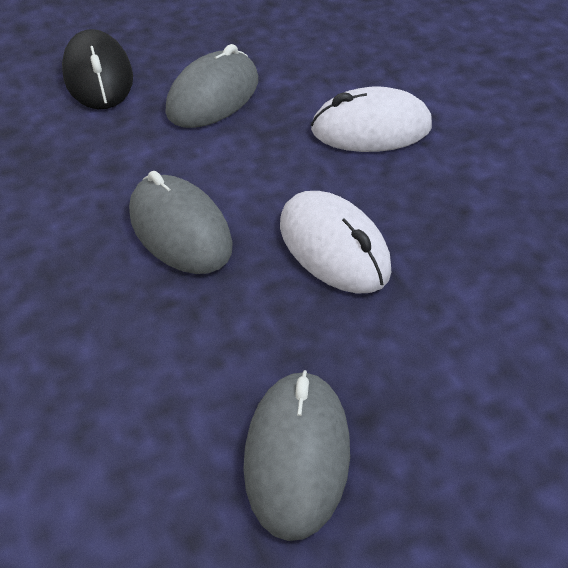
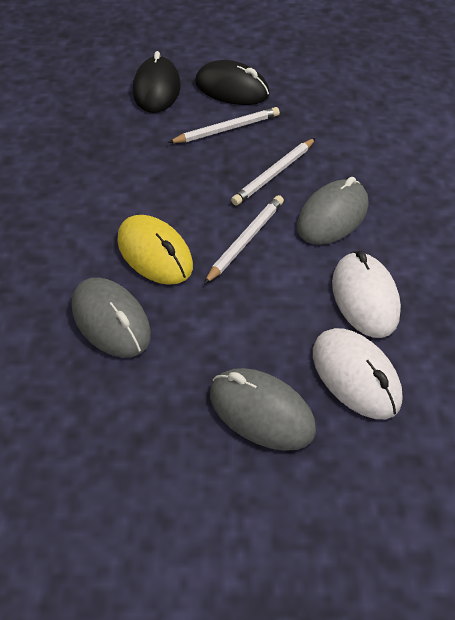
black mouse: 1 -> 2
white pencil: 0 -> 3
yellow mouse: 0 -> 1

